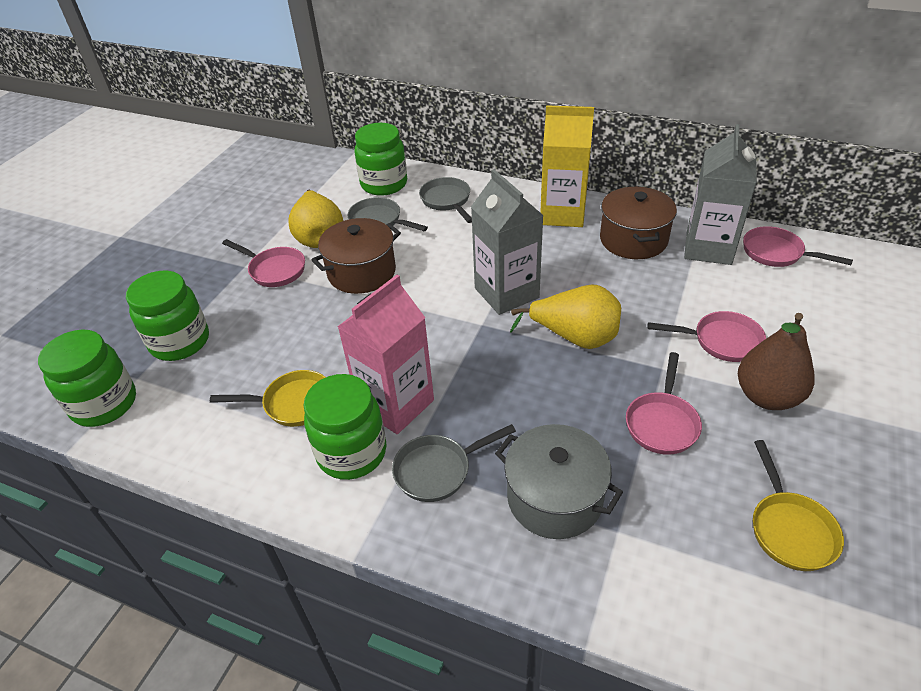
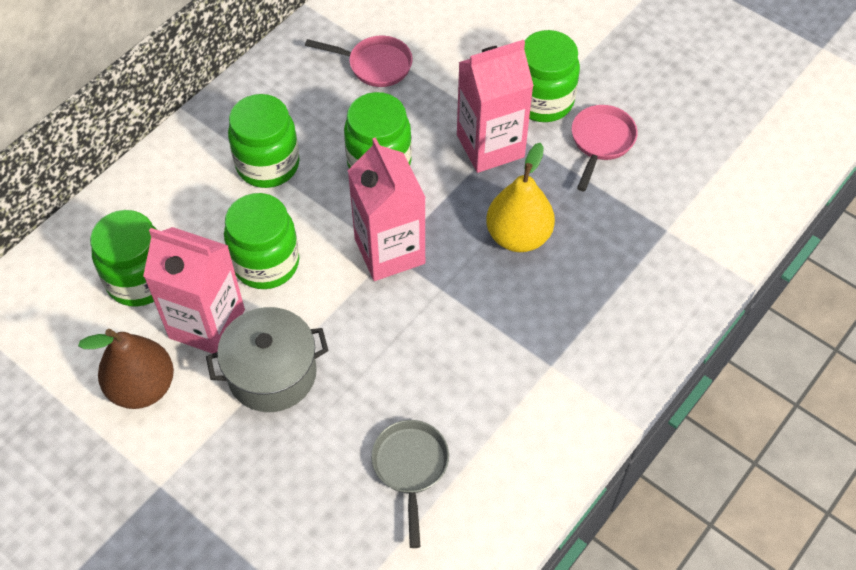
brown pot: 2 -> 0
green jar: 4 -> 5
grey carton: 2 -> 0
grey pan: 3 -> 1
pink carton: 1 -> 3
pink pan: 4 -> 2
yellow carton: 1 -> 0
yellow pan: 2 -> 0
yellow pear: 2 -> 1

